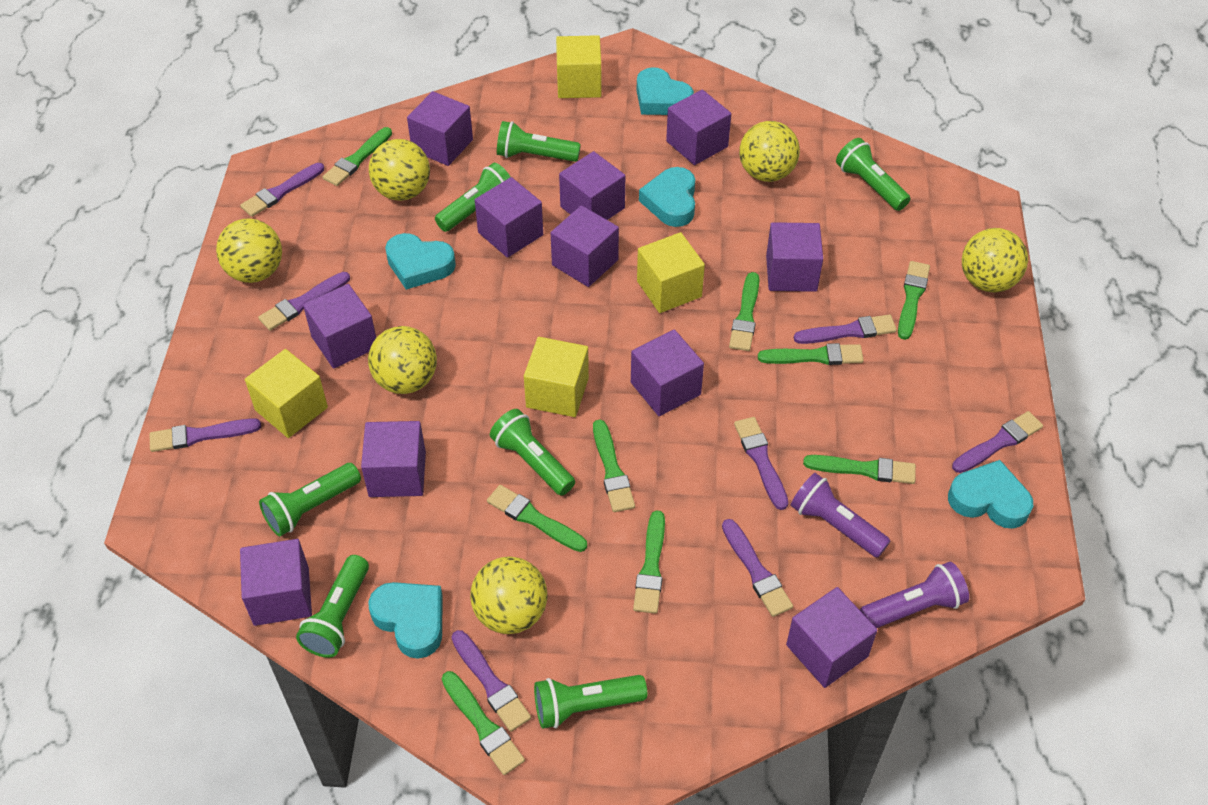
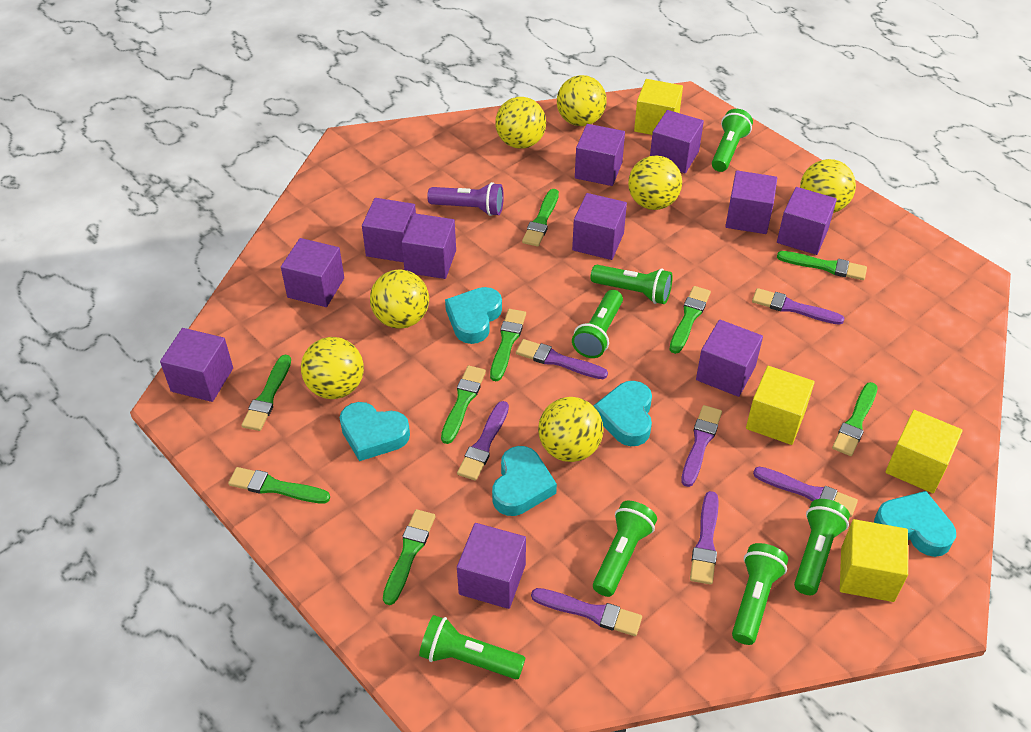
purple brush: 8 -> 7
purple flashlight: 2 -> 1
yellow ball: 6 -> 7

